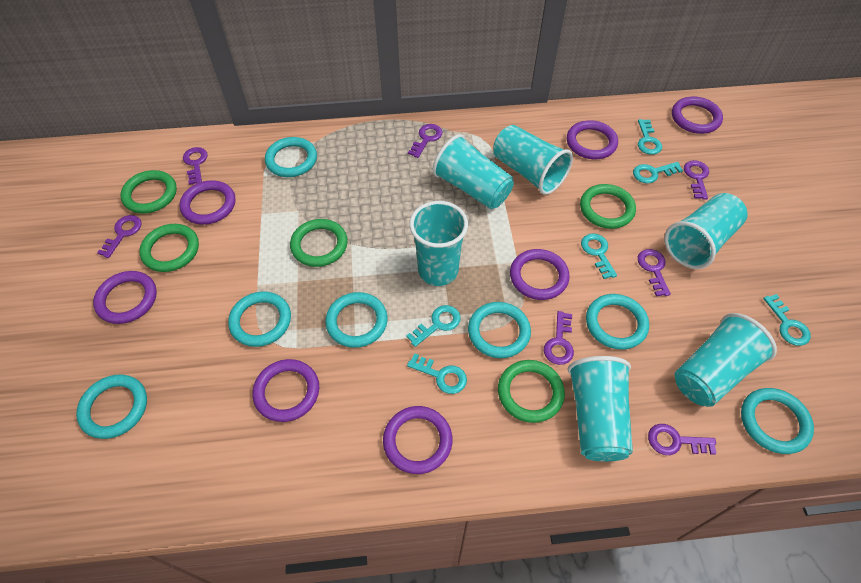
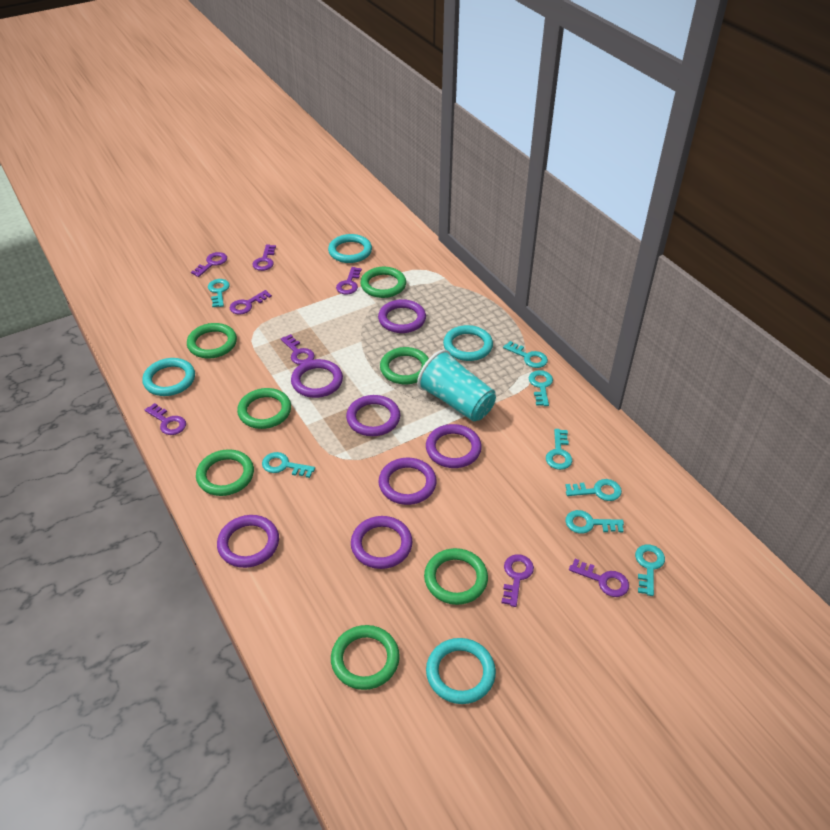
green ring: 5 -> 7
purple key: 7 -> 8
turquoise cup: 6 -> 1
turquoise key: 6 -> 8
turquoise ring: 7 -> 4

